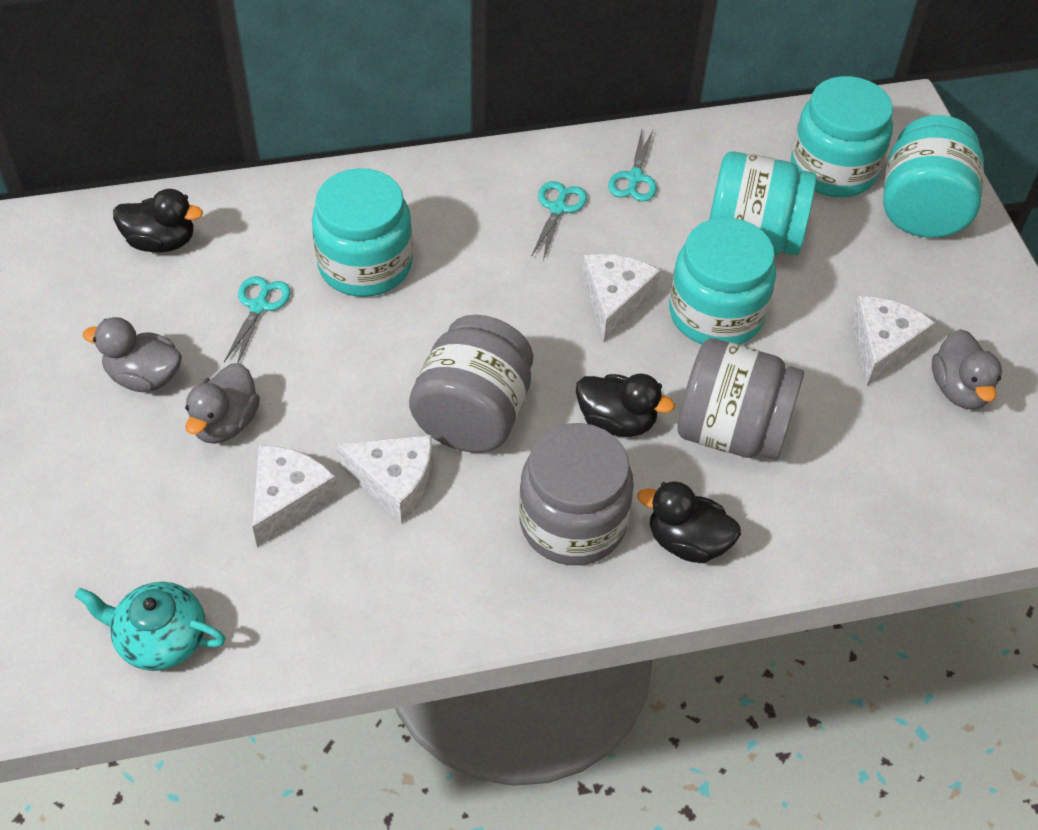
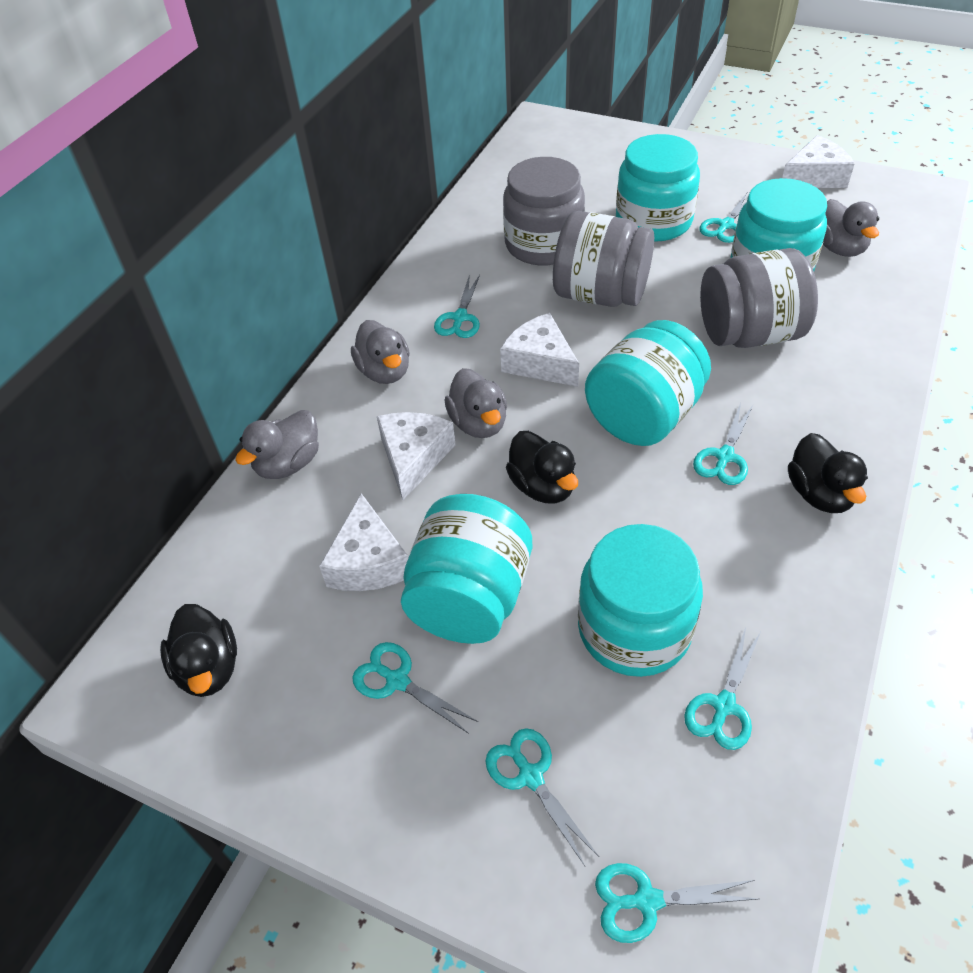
grey duck: 3 -> 4
turquoise scissors: 3 -> 7
turquoise teapot: 1 -> 0

